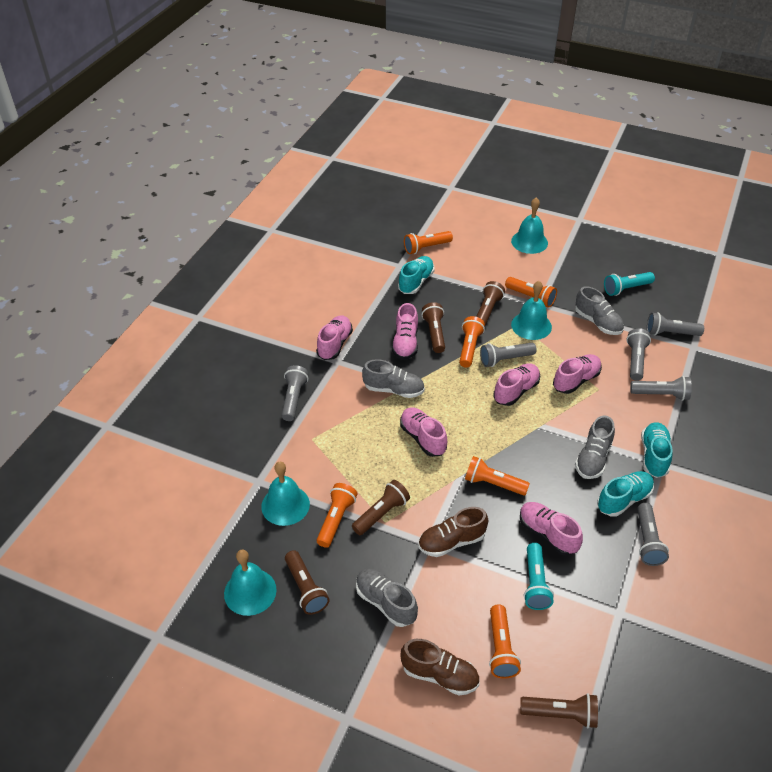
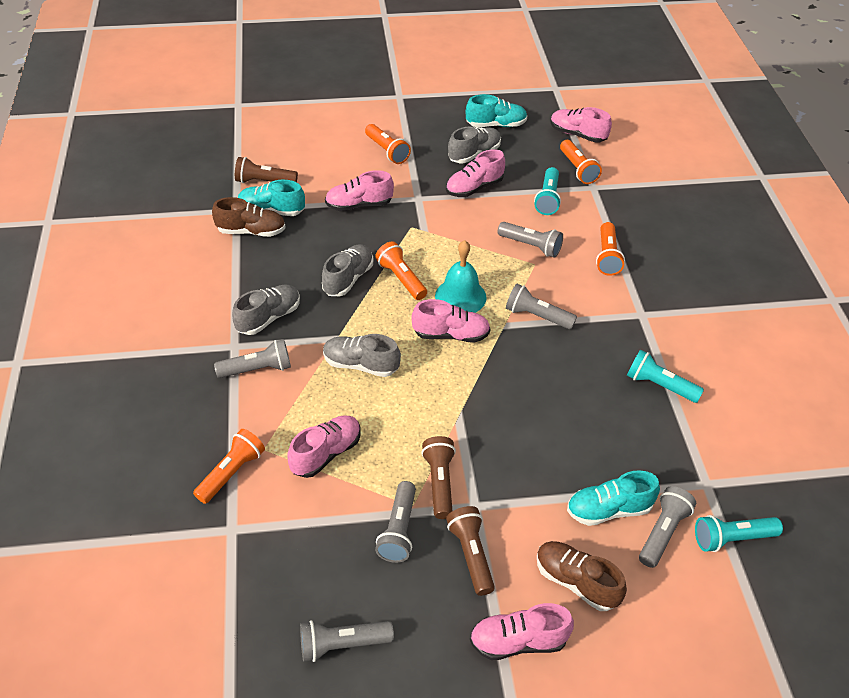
brown flashlight: 5 -> 3
orange flashlight: 6 -> 5
turquoise bell: 4 -> 1
turquoise flashlight: 2 -> 3

